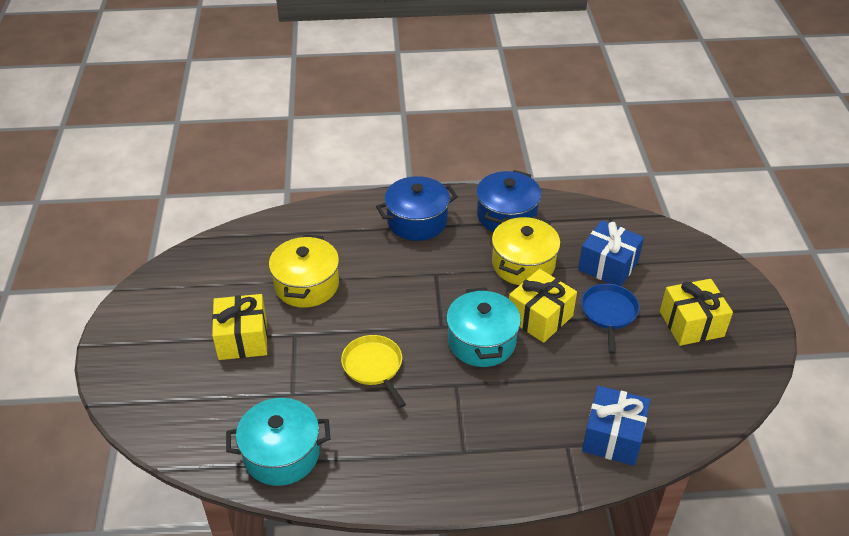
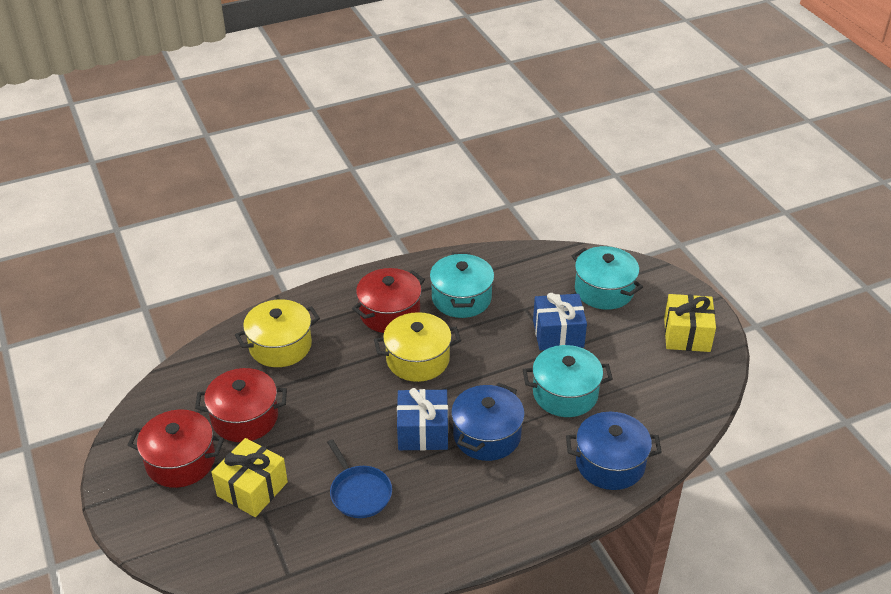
red pot: 0 -> 3
turquoise pot: 2 -> 3
yellow gift: 3 -> 2
yellow pan: 1 -> 0

